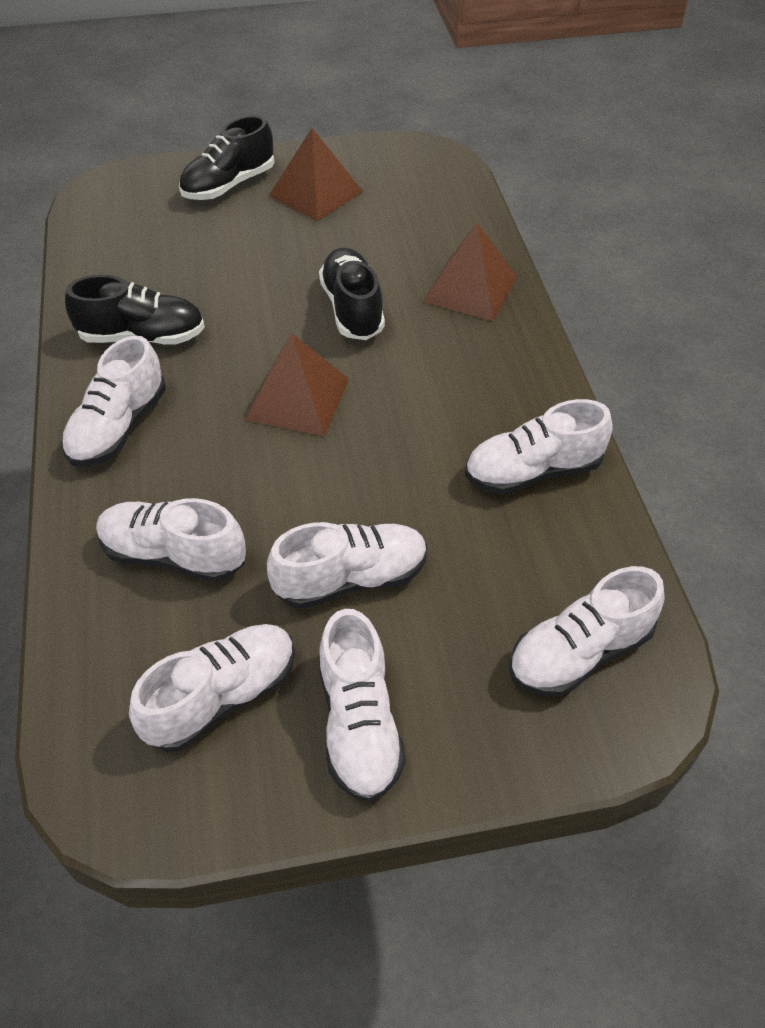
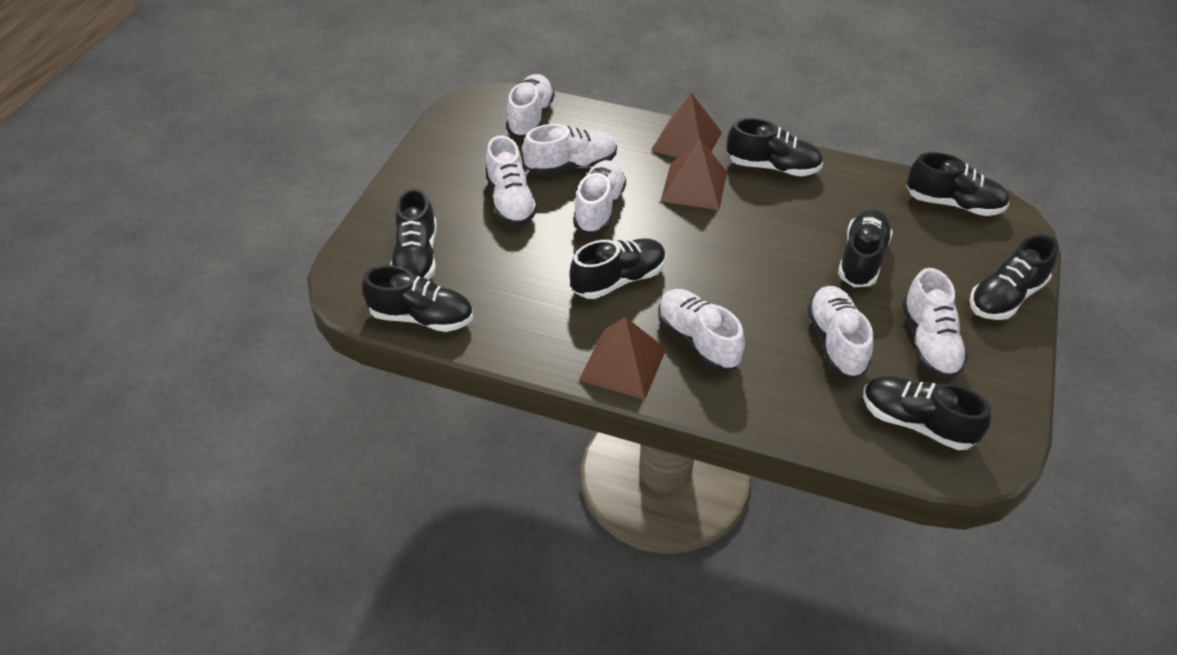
black shoe: 3 -> 8

